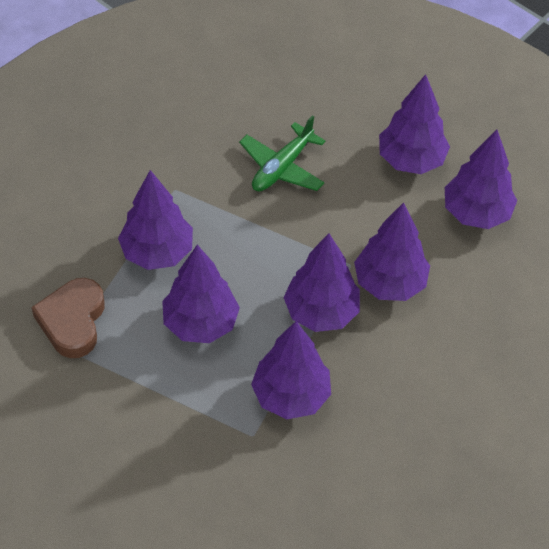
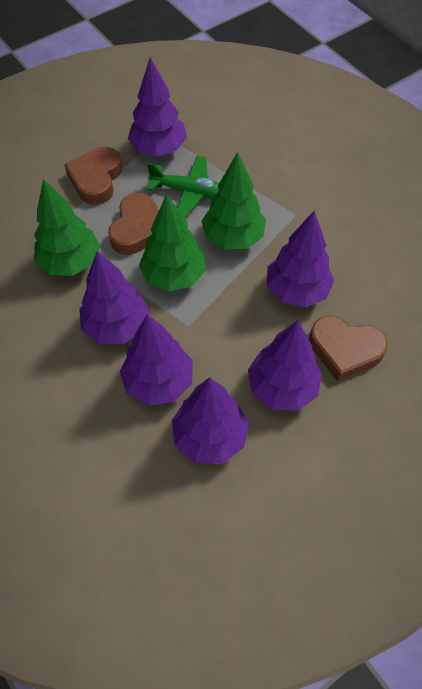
brown heart: 1 -> 3
green tree: 0 -> 3
purple tree: 7 -> 6

